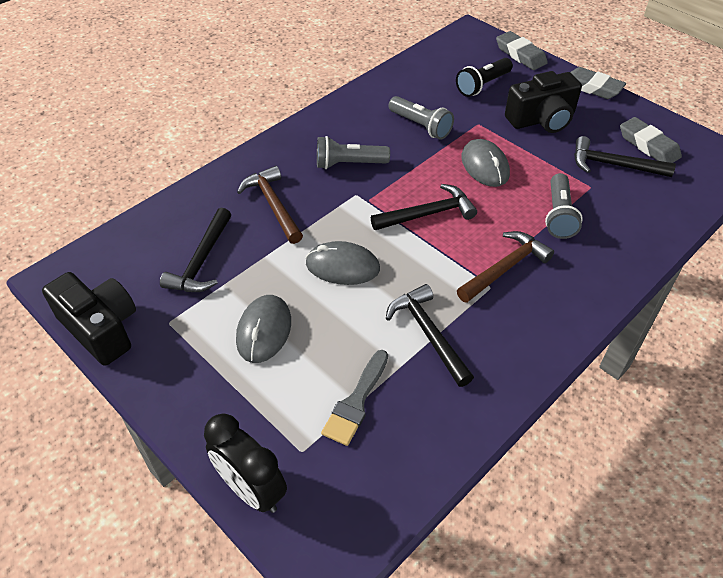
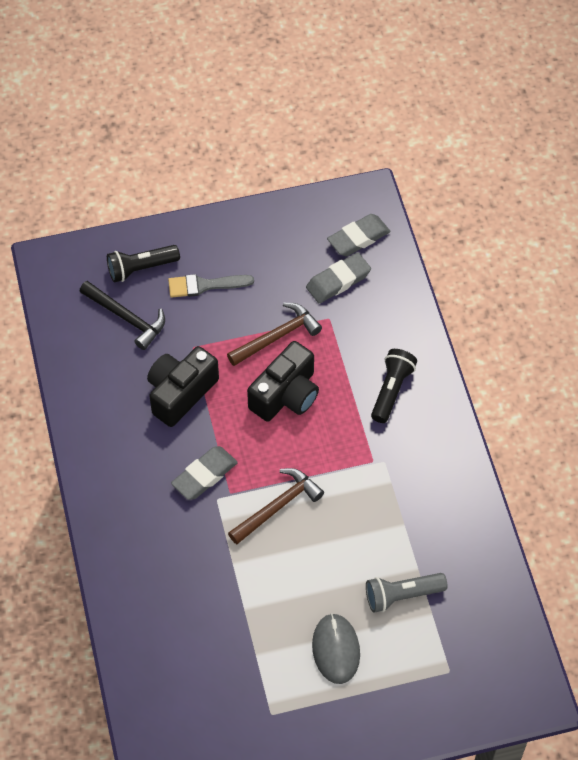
black clock: 1 -> 0
black flashlight: 1 -> 2
black hammer: 4 -> 1
grey flashlight: 3 -> 1
grey mouse: 3 -> 1

